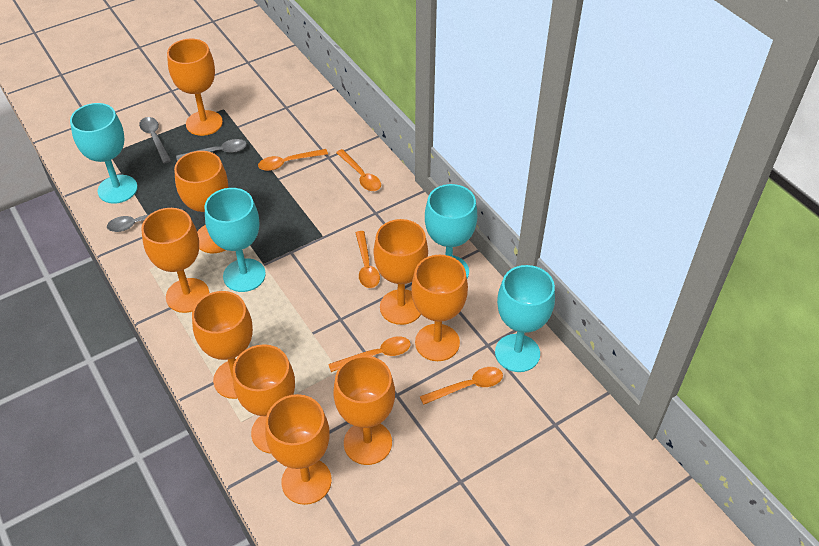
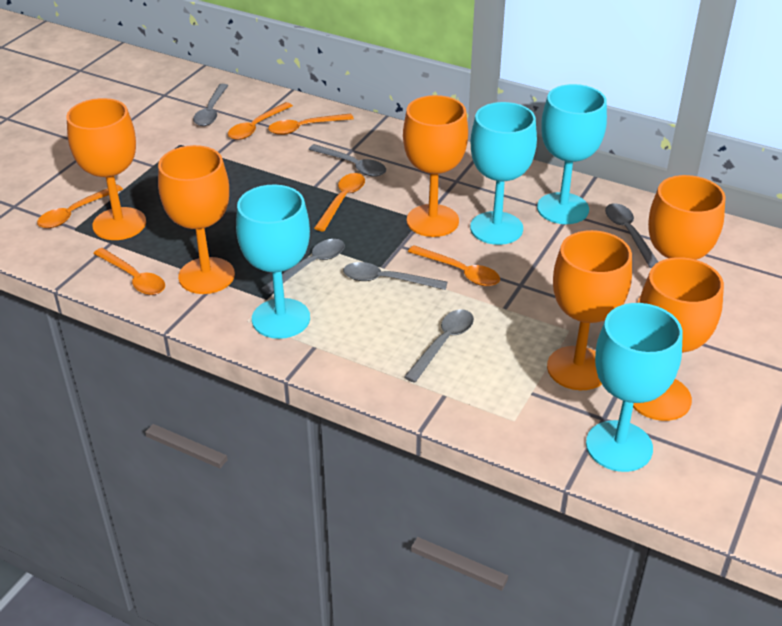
grey spoon: 3 -> 6
orange goblet: 9 -> 6
orange spoon: 5 -> 6

